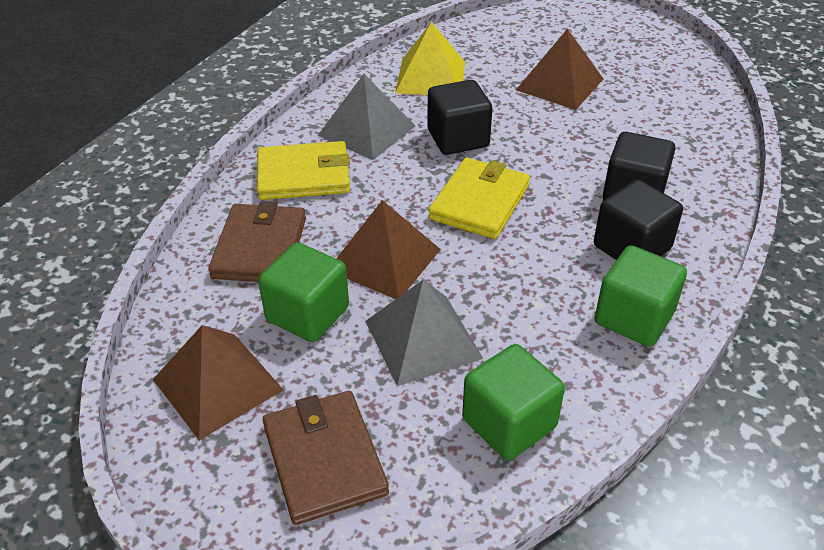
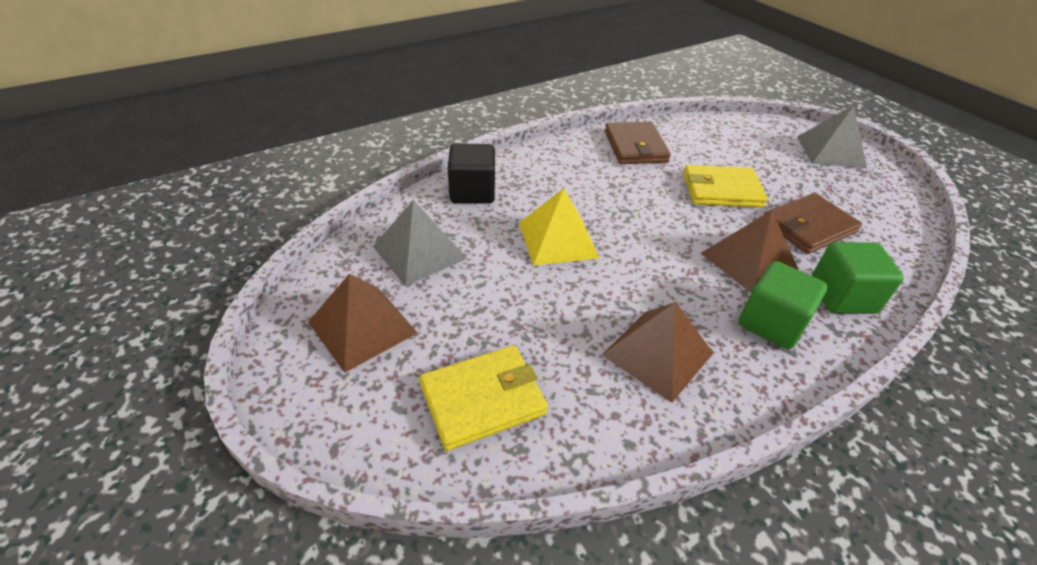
black cube: 3 -> 1
green cube: 3 -> 2

